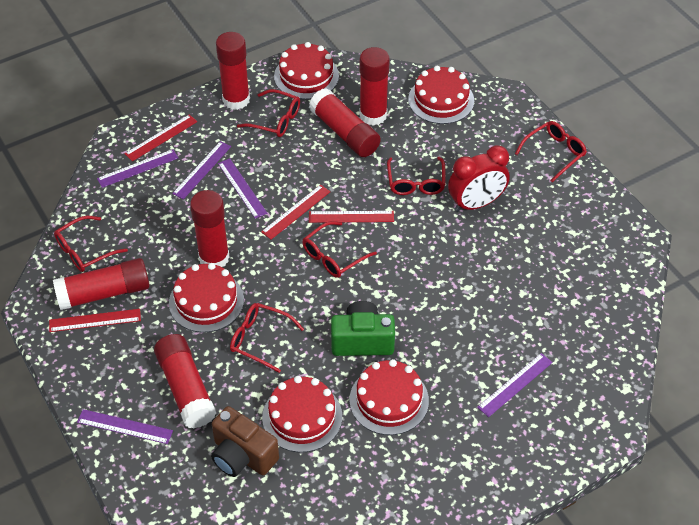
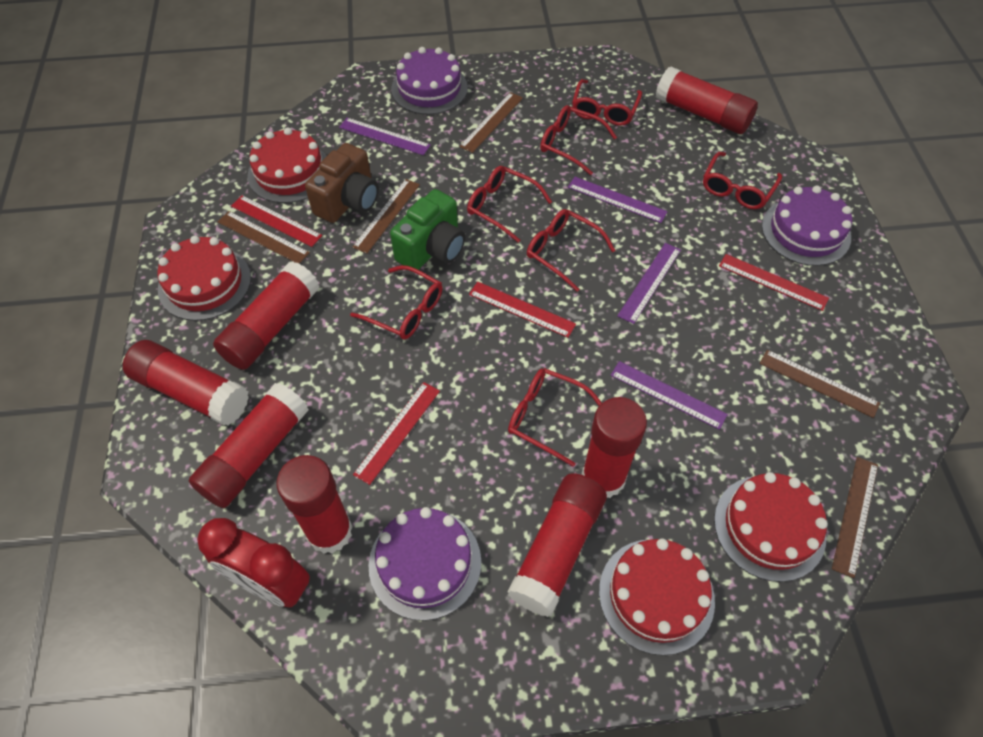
brown ruler: 0 -> 5
purple cake: 0 -> 3
purple ruler: 5 -> 4
red cake: 5 -> 4
red glasses: 6 -> 7
red glue stick: 6 -> 7

